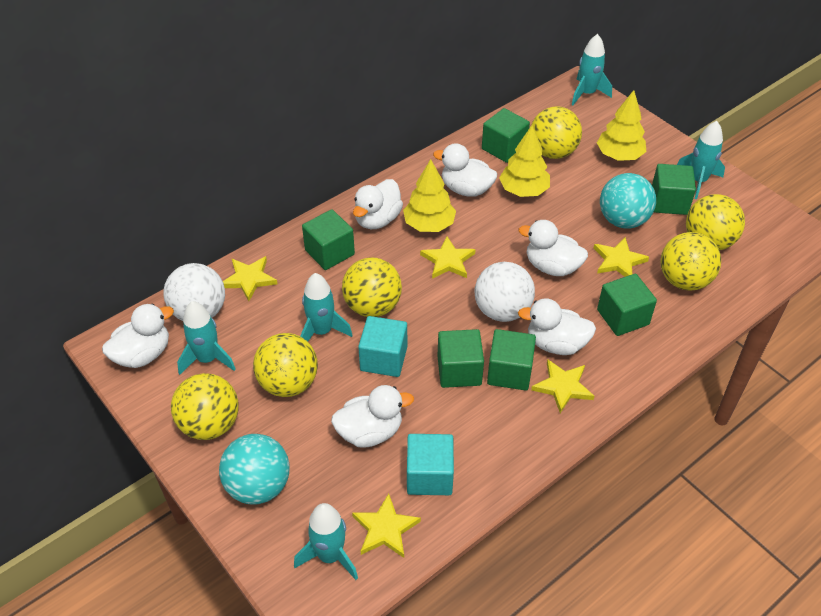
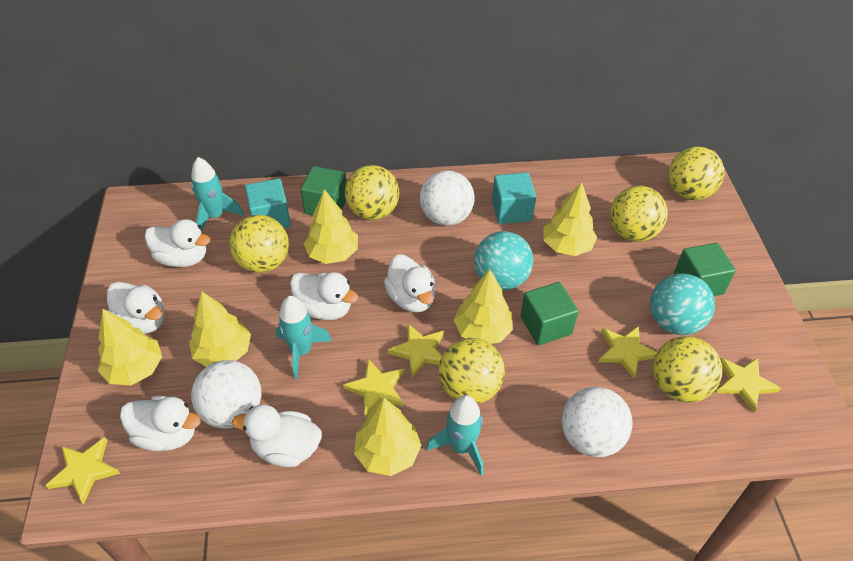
green cube: 6 -> 3
turquoise rocket: 5 -> 3
white ball: 2 -> 3
yellow tree: 3 -> 6

